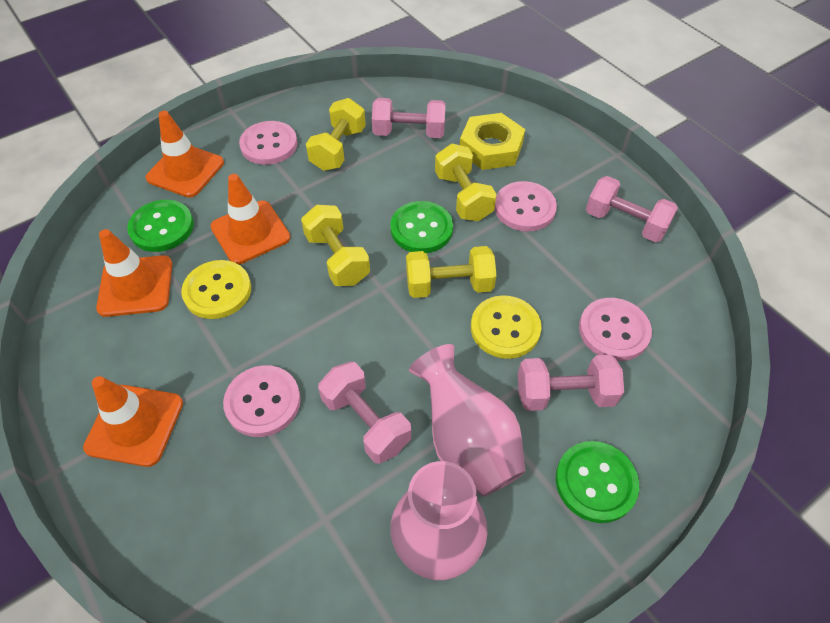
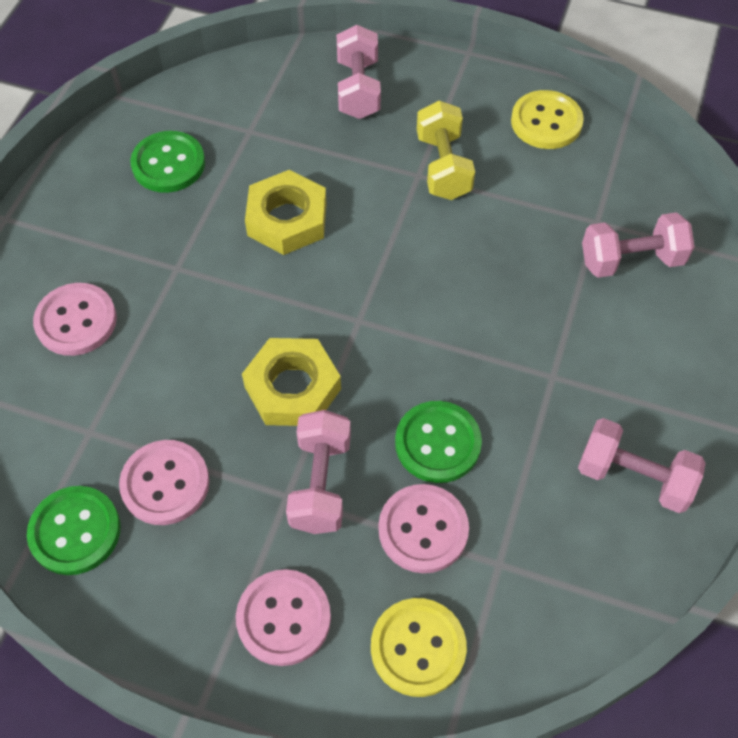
orange traffic cone: 4 -> 0
pink vase: 2 -> 0
yellow dumbbell: 4 -> 1
yellow nut: 1 -> 2

